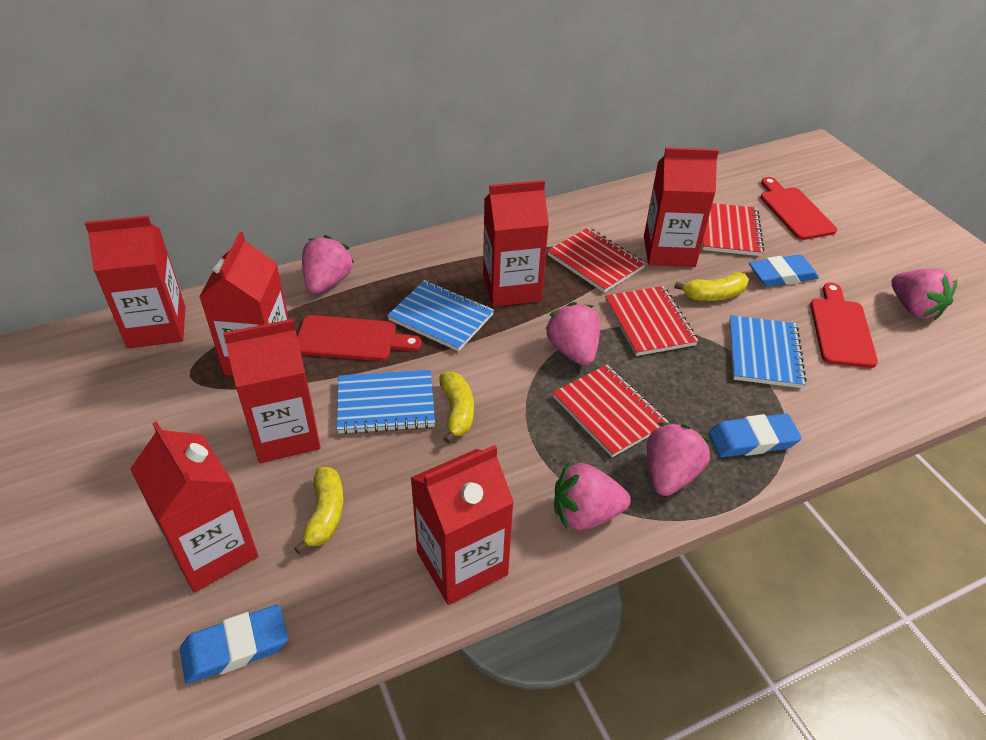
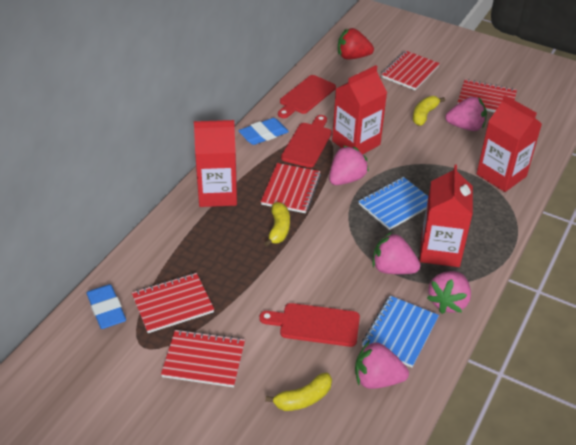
blue eraser: 3 -> 2
blue notebook: 3 -> 2
red carton: 7 -> 4
red notebook: 4 -> 5
red strawberry: 0 -> 1

